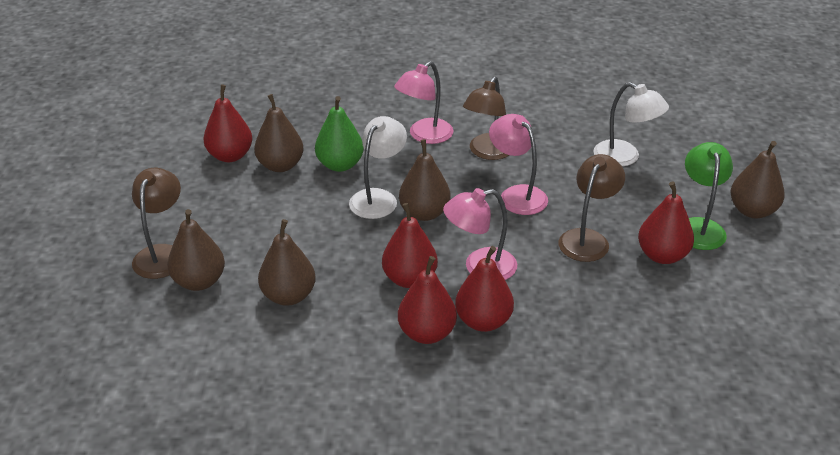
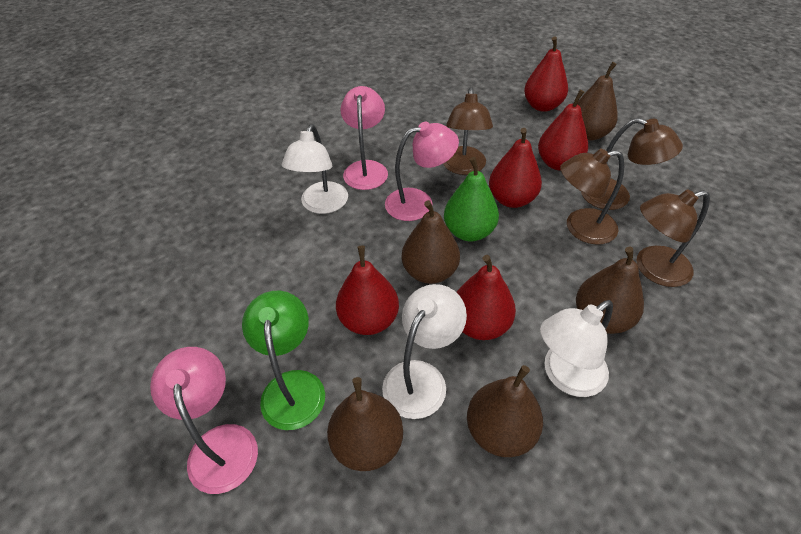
brown lamp: 3 -> 4
white lamp: 2 -> 3

